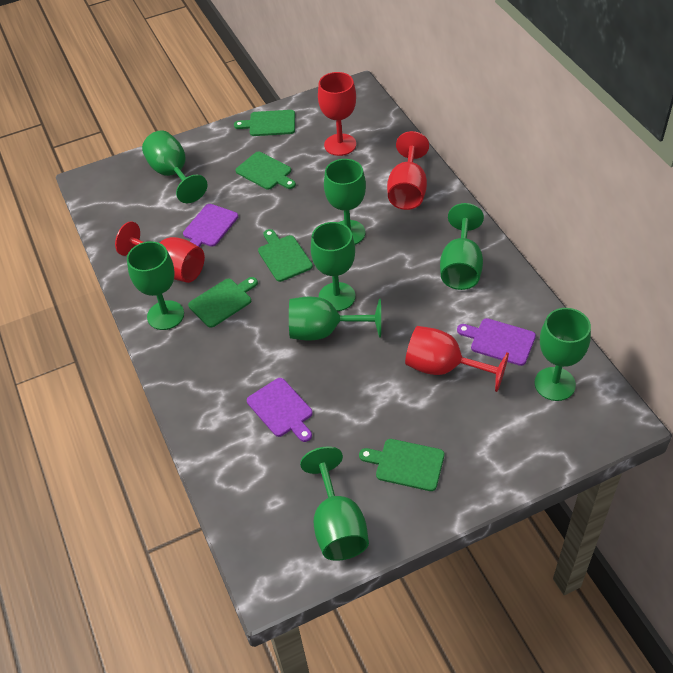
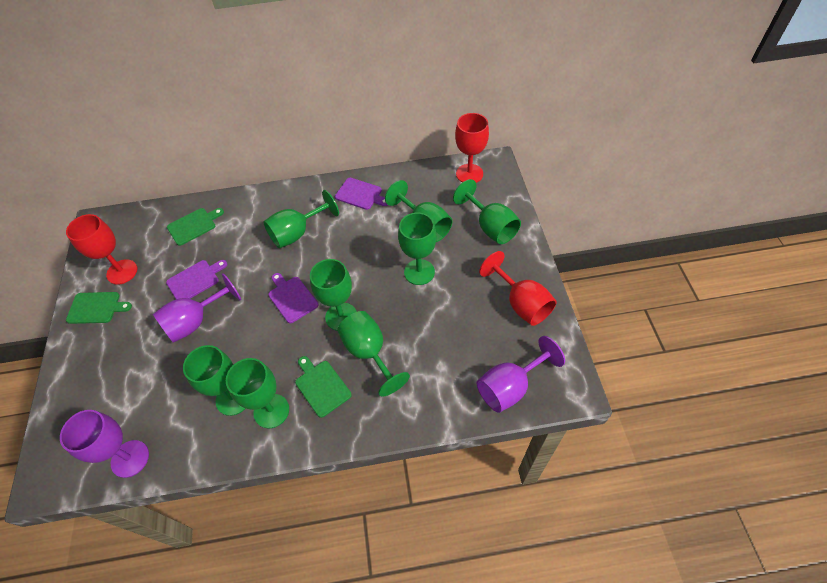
green cutting board: 5 -> 3
purple goblet: 0 -> 3
red goblet: 4 -> 3

